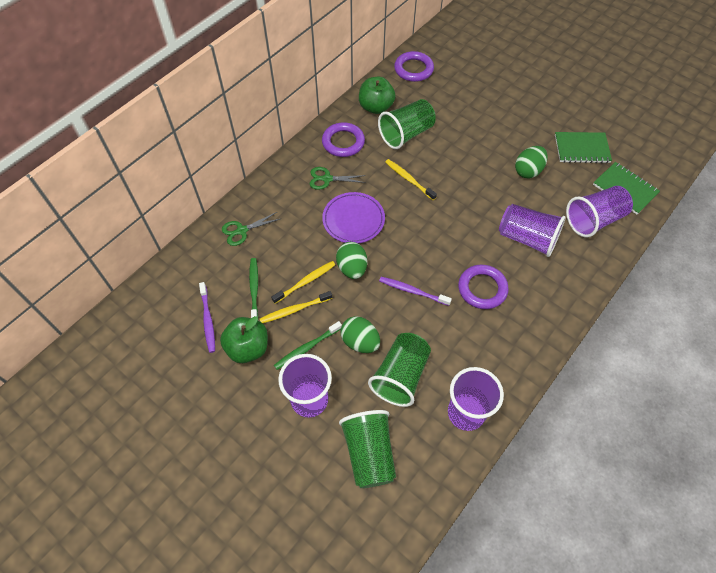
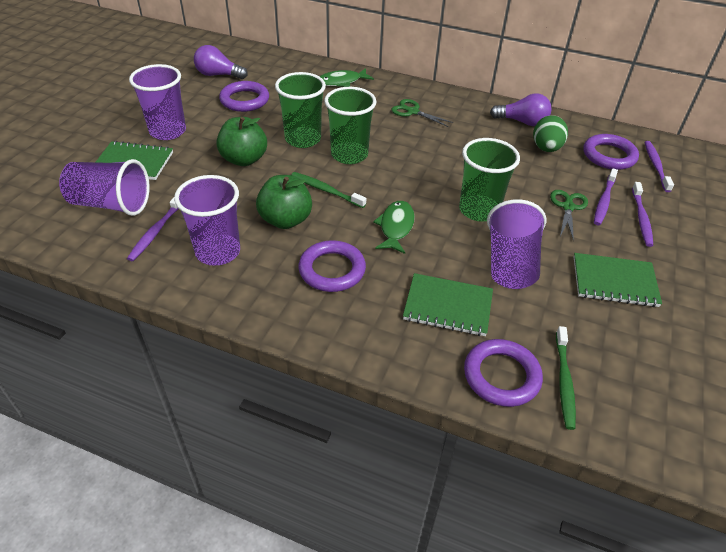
green egg: 3 -> 1
green fish: 0 -> 2
green notebook: 2 -> 3
purple light bulb: 0 -> 2
purple plate: 1 -> 0
purple ring: 3 -> 4
purple toothbrush: 2 -> 4
yellow toothbrush: 3 -> 0

